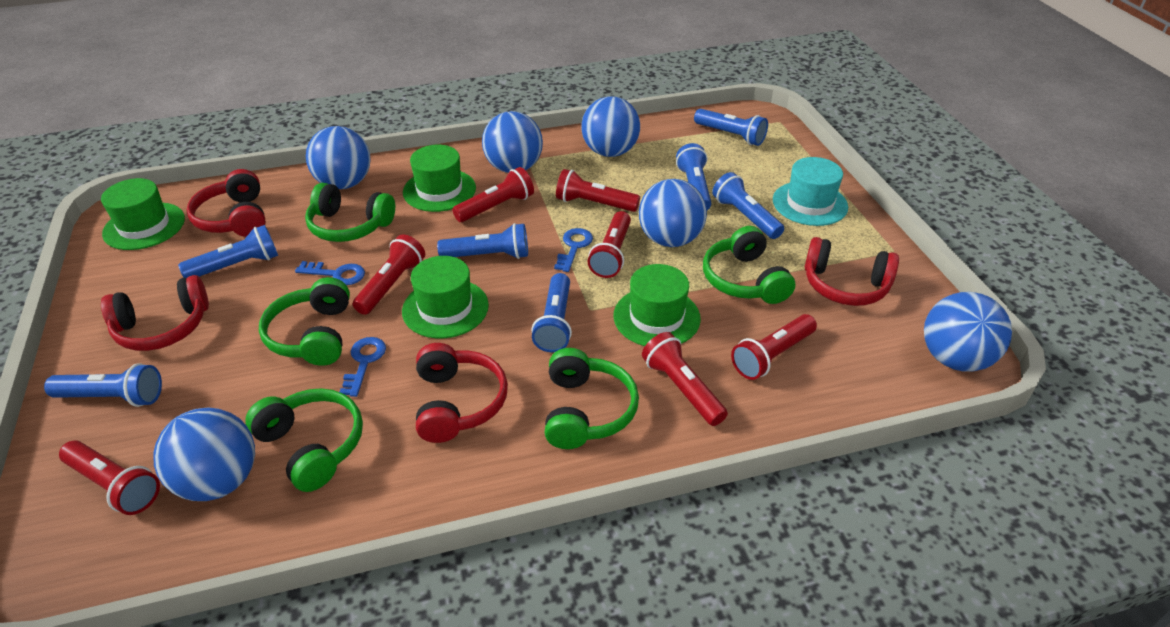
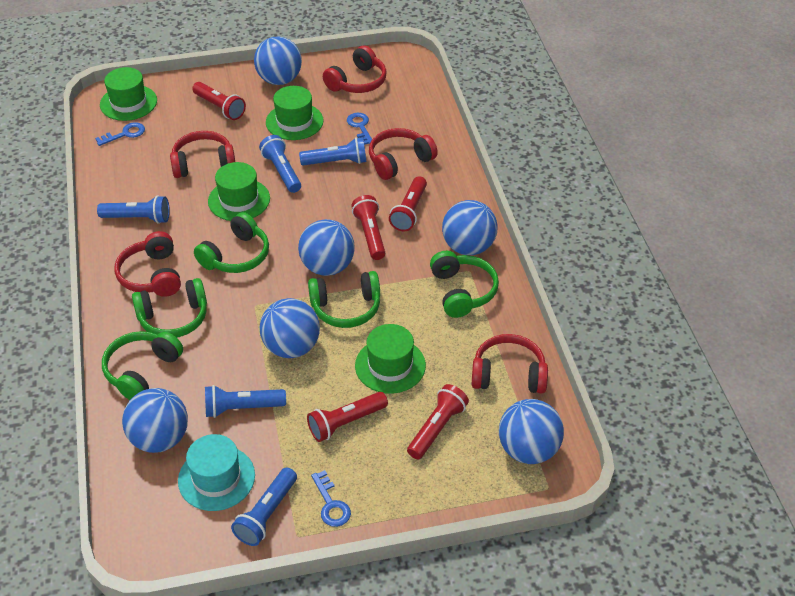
blue flashlight: 7 -> 5
red flashlight: 7 -> 5
red headphones: 4 -> 5

